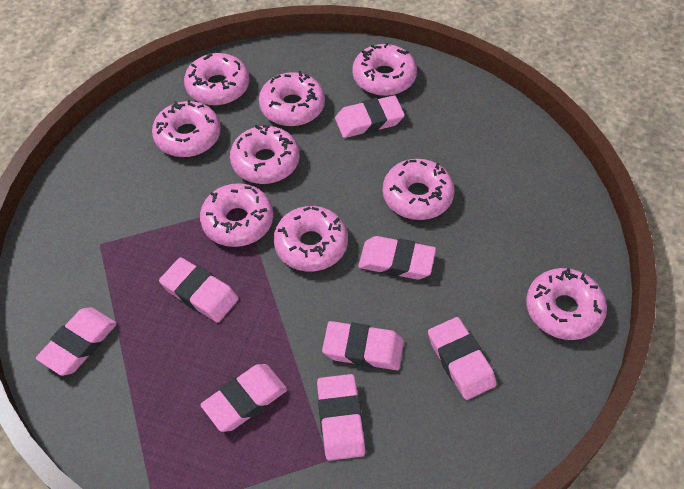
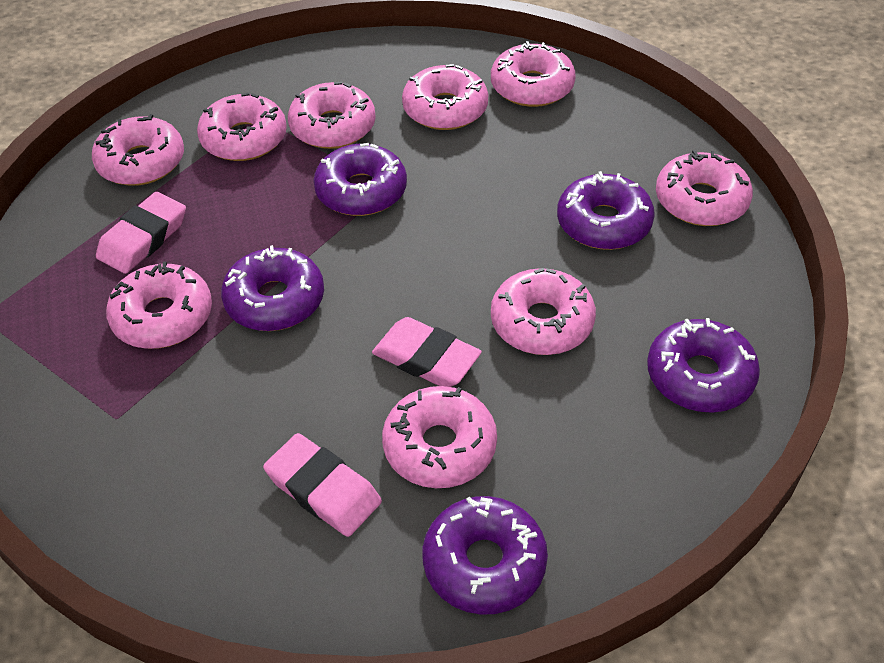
pink eraser: 8 -> 3
purple donut: 0 -> 5

